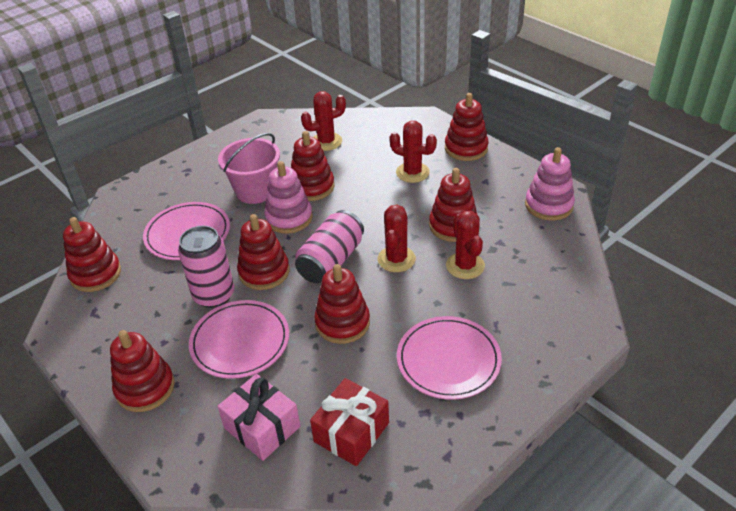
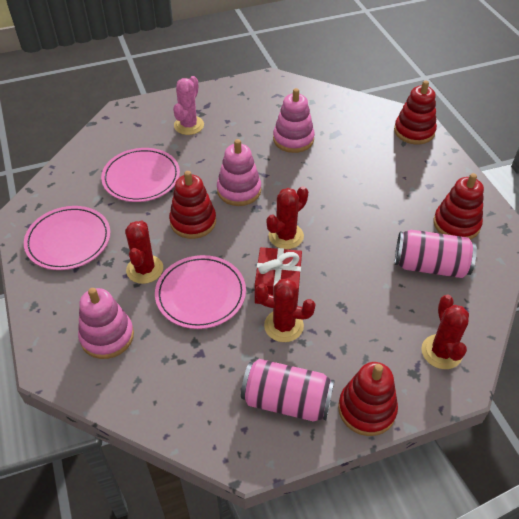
pink bucket: 1 -> 0
pink cactus: 0 -> 1
pink gift: 1 -> 0
pink stacking toy: 2 -> 3
red stacking toy: 7 -> 4

